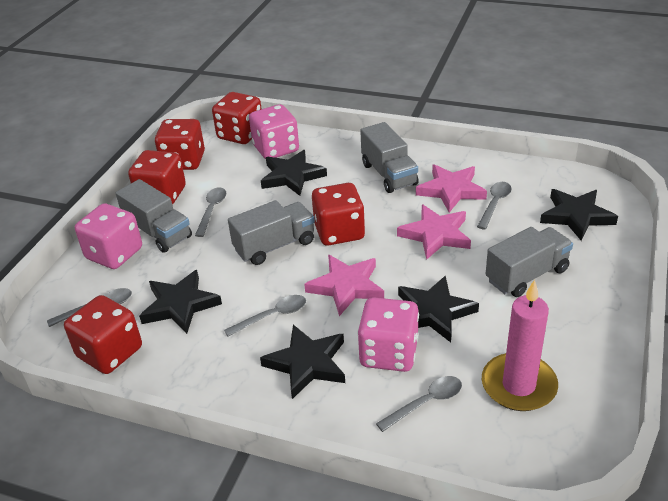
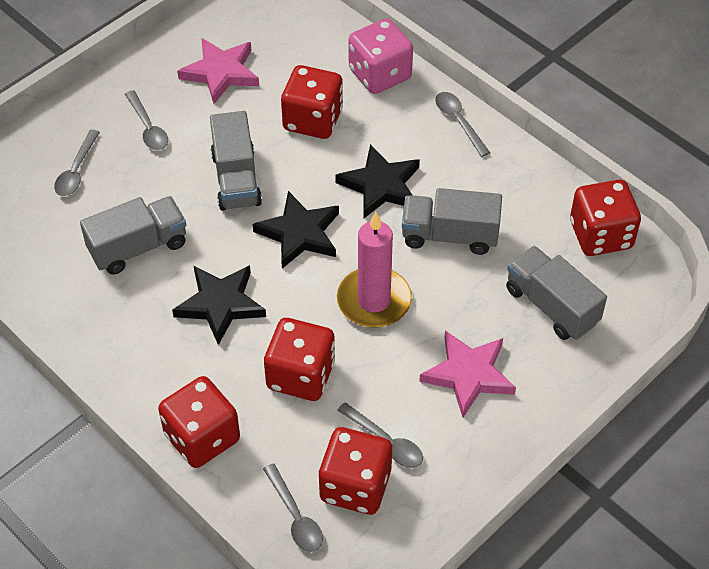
black star: 5 -> 3
pink dice: 3 -> 1
pink star: 3 -> 2

